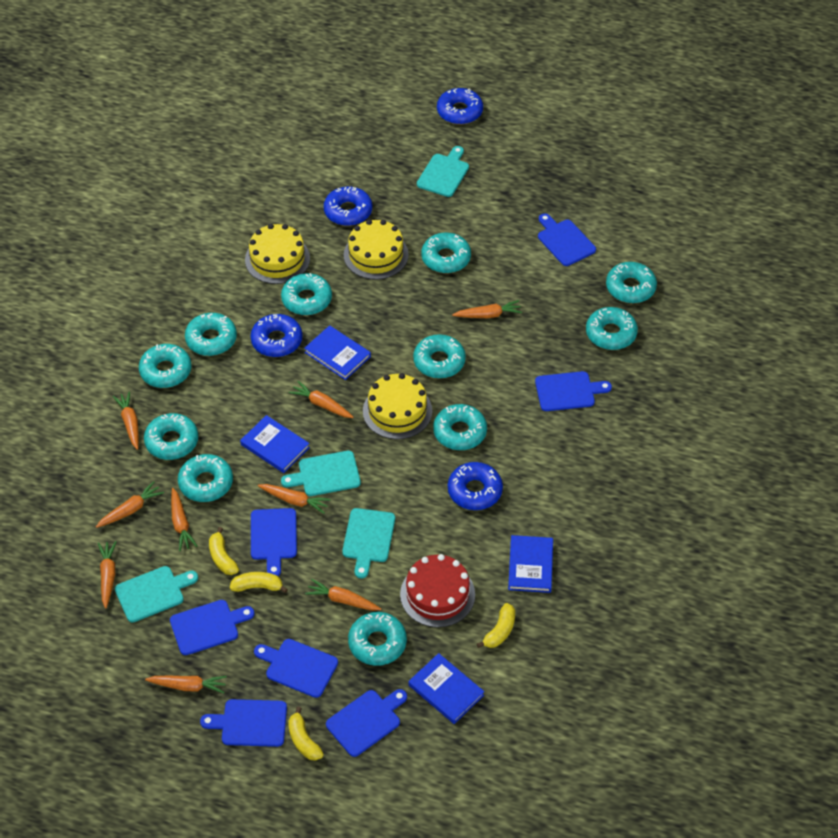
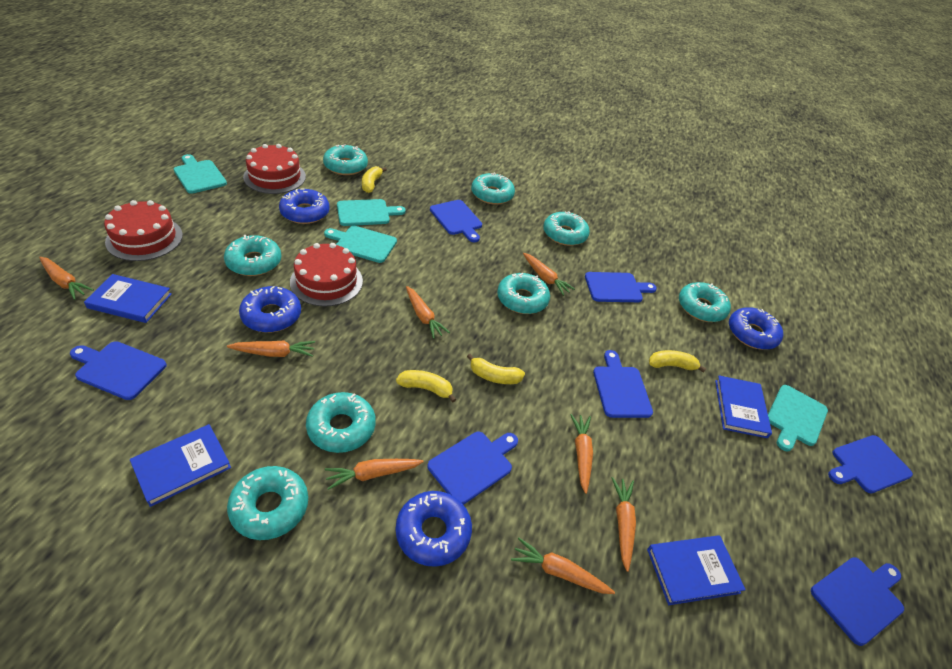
orange carrot: 9 -> 8
red cake: 1 -> 3
turquoise donut: 11 -> 8
yellow cake: 3 -> 0

